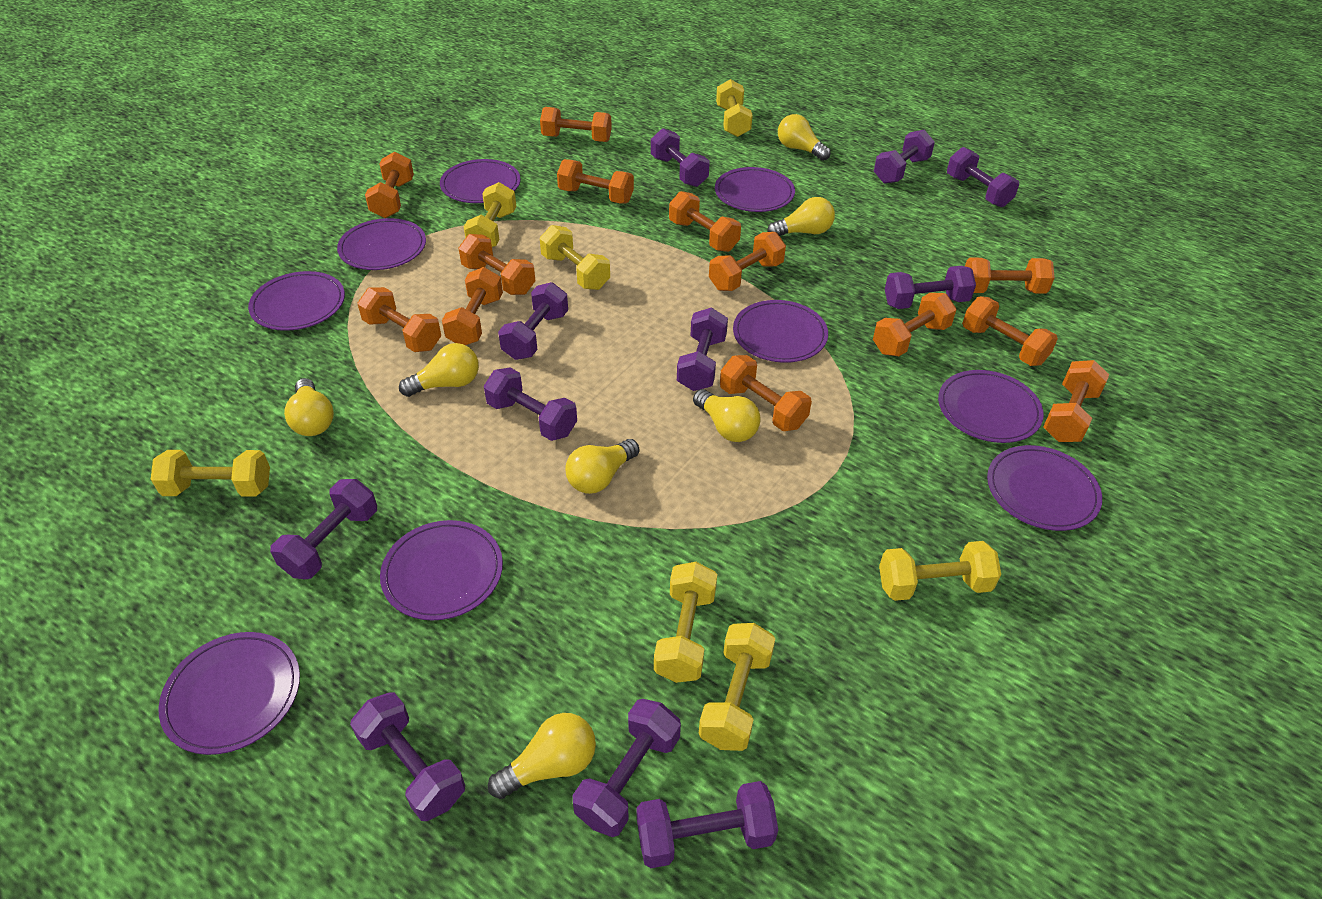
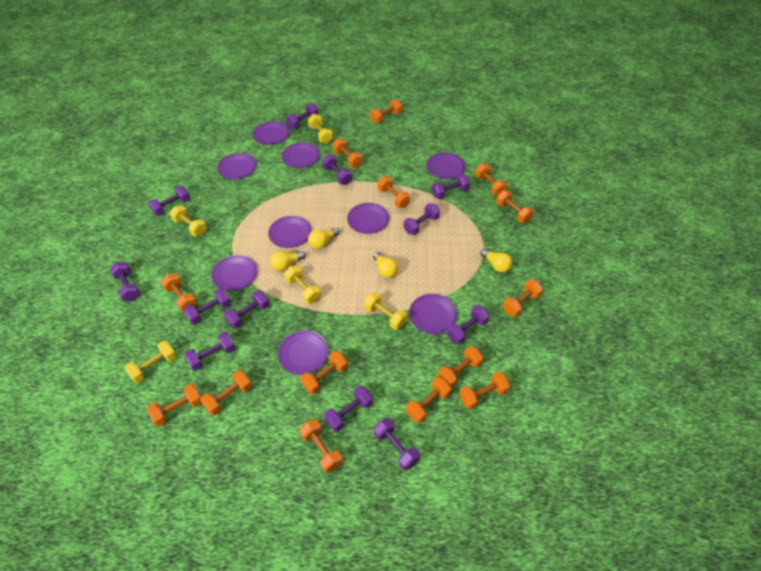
orange dumbbell: 13 -> 14
purple dumbbell: 11 -> 12
yellow dumbbell: 7 -> 5
yellow light bulb: 7 -> 4

